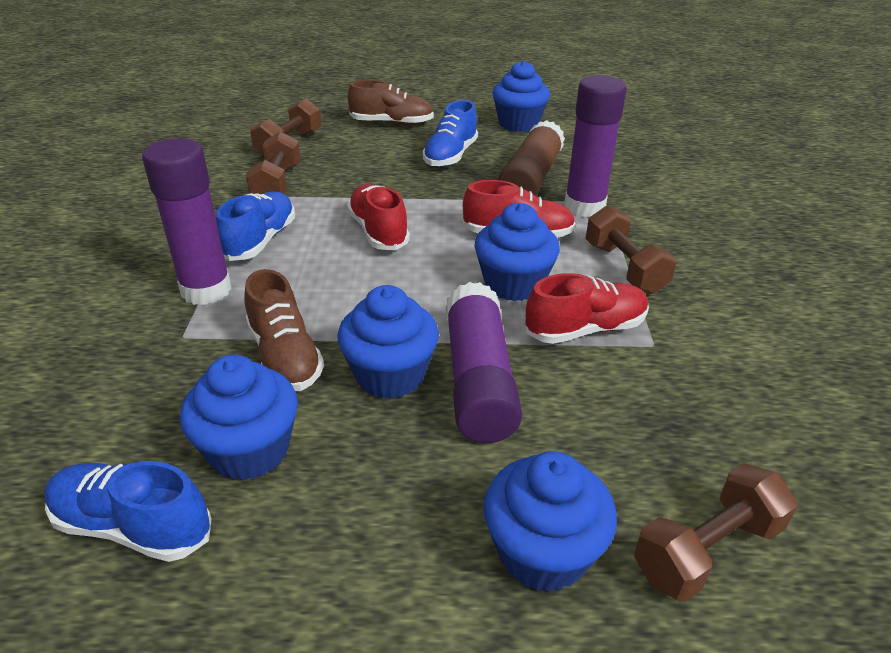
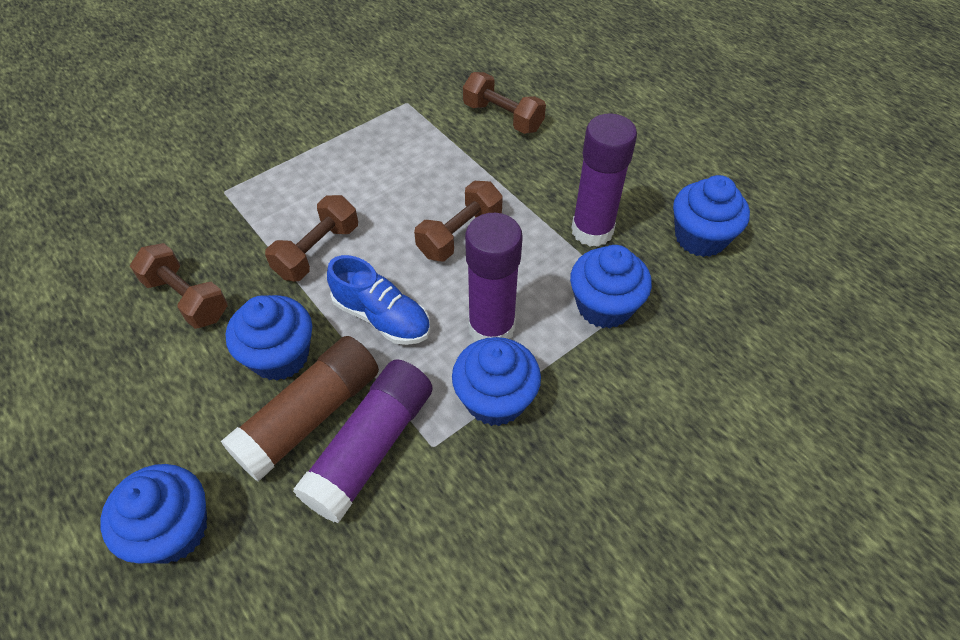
blue shoe: 3 -> 1
brown shoe: 2 -> 0
red shoe: 3 -> 0

